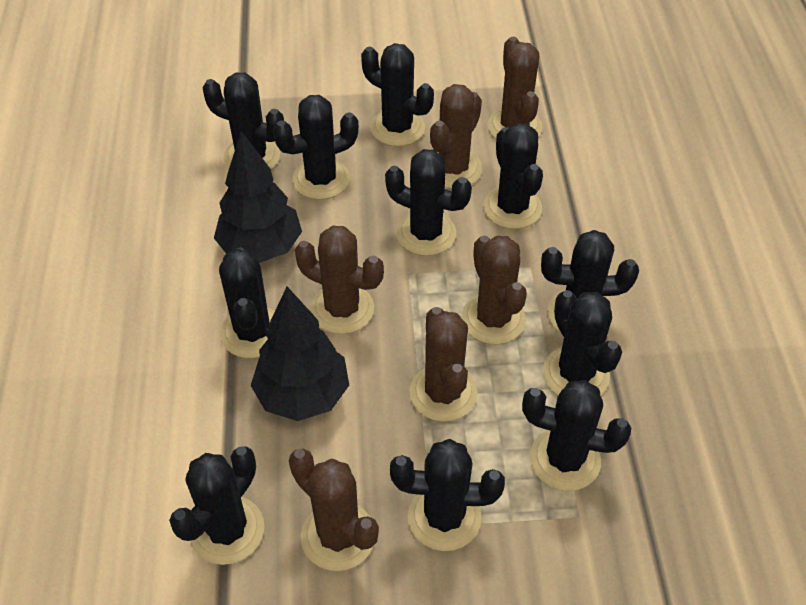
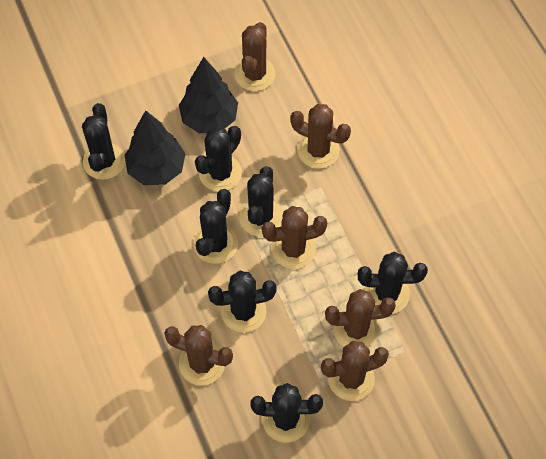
black cactus: 11 -> 7

